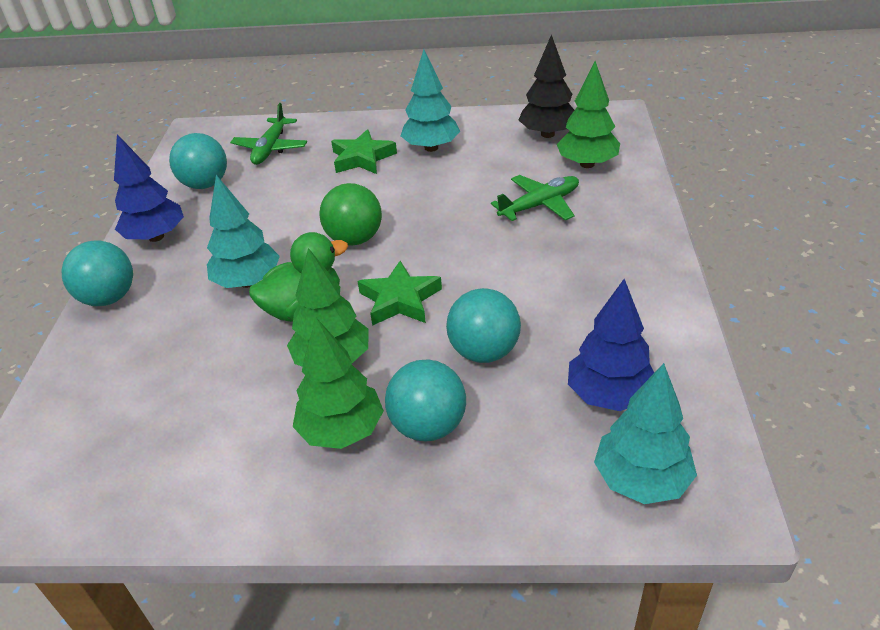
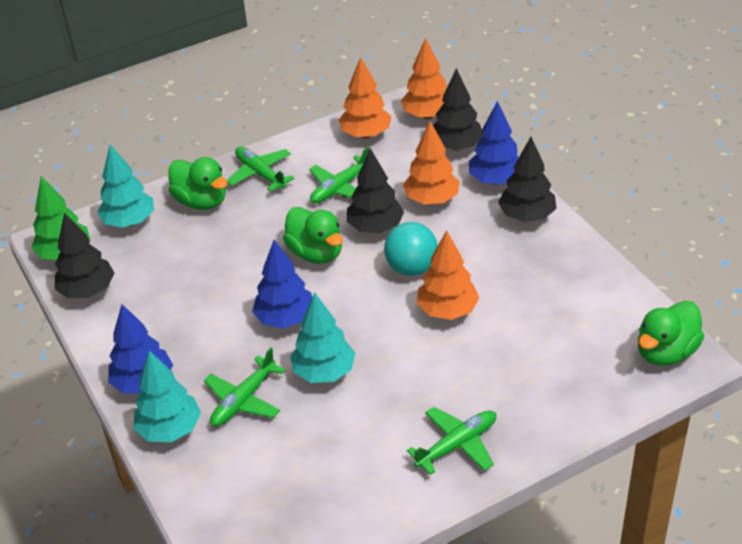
black tree: 1 -> 4
blue tree: 2 -> 3
green ball: 1 -> 0
green duck: 1 -> 3
green plane: 2 -> 4
green star: 2 -> 0
green tree: 3 -> 1
orange tree: 0 -> 4
turquoise ball: 4 -> 1

